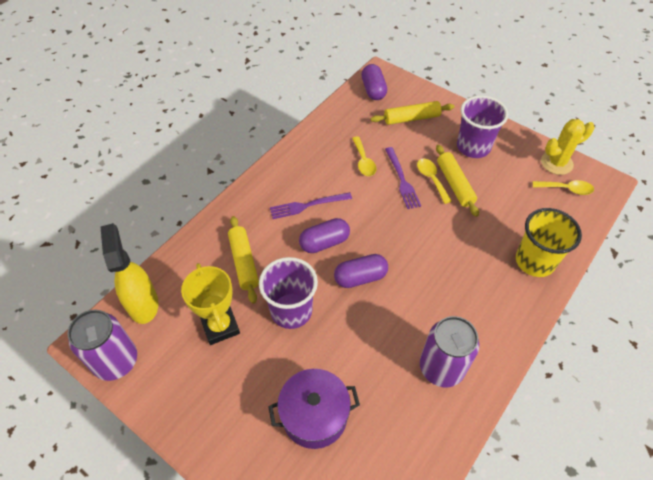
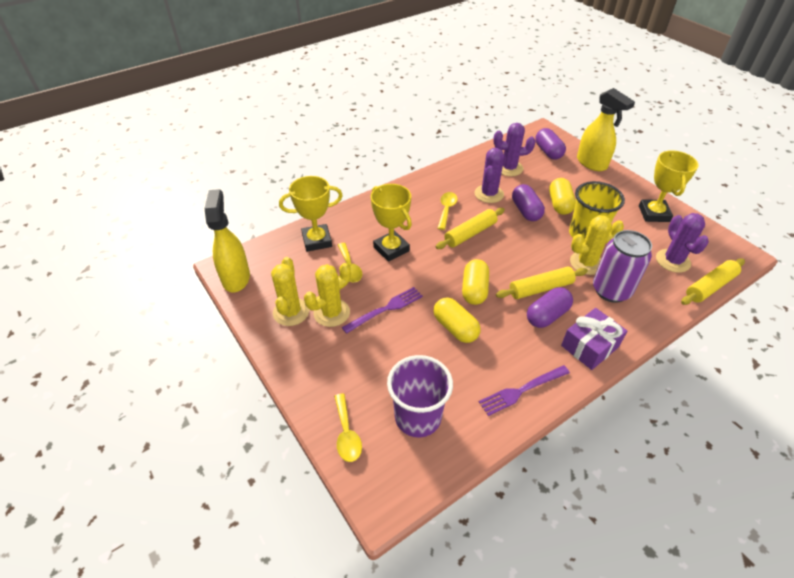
purple cactus: 0 -> 3
purple can: 2 -> 1
purple cup: 2 -> 1
purple gift: 0 -> 1
purple pot: 1 -> 0
yellow cactus: 1 -> 3
yellow capsule: 0 -> 3
yellow spray bottle: 1 -> 2
yellow trophy: 1 -> 3

